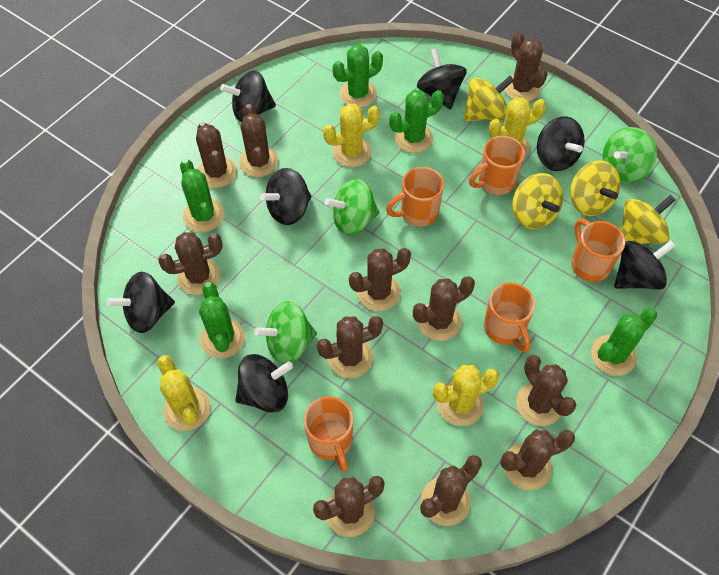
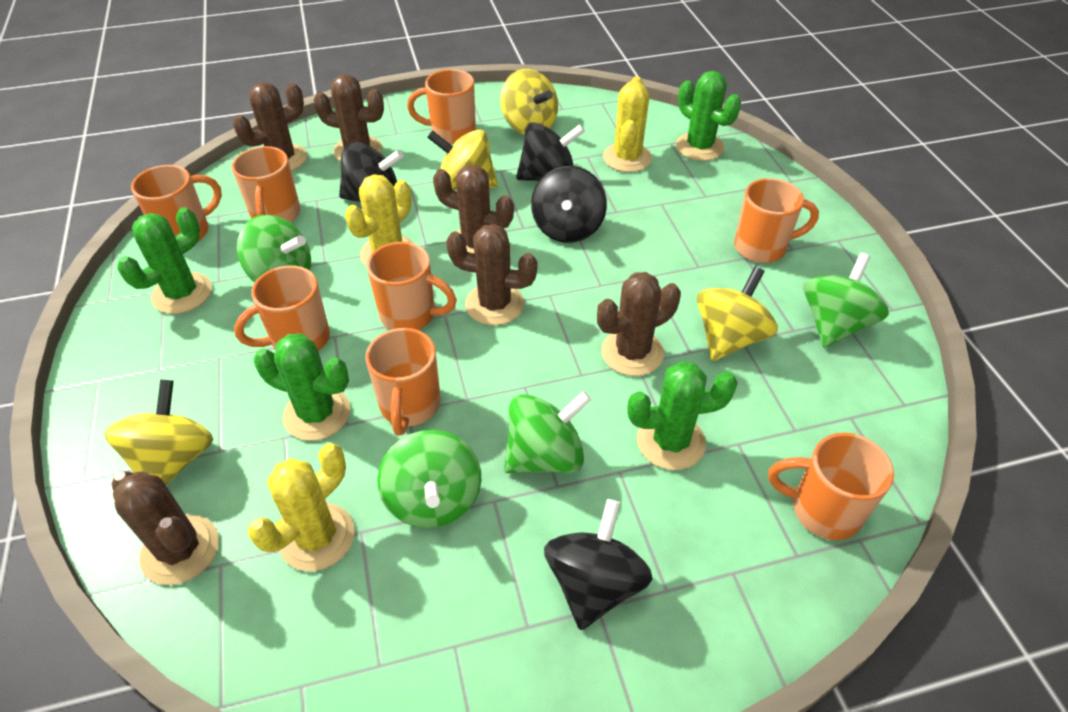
black spinning top: 7 -> 4
brown cactus: 11 -> 6
green cactus: 5 -> 4
green spinning top: 3 -> 4
orange mug: 5 -> 8
yellow cactus: 4 -> 3

